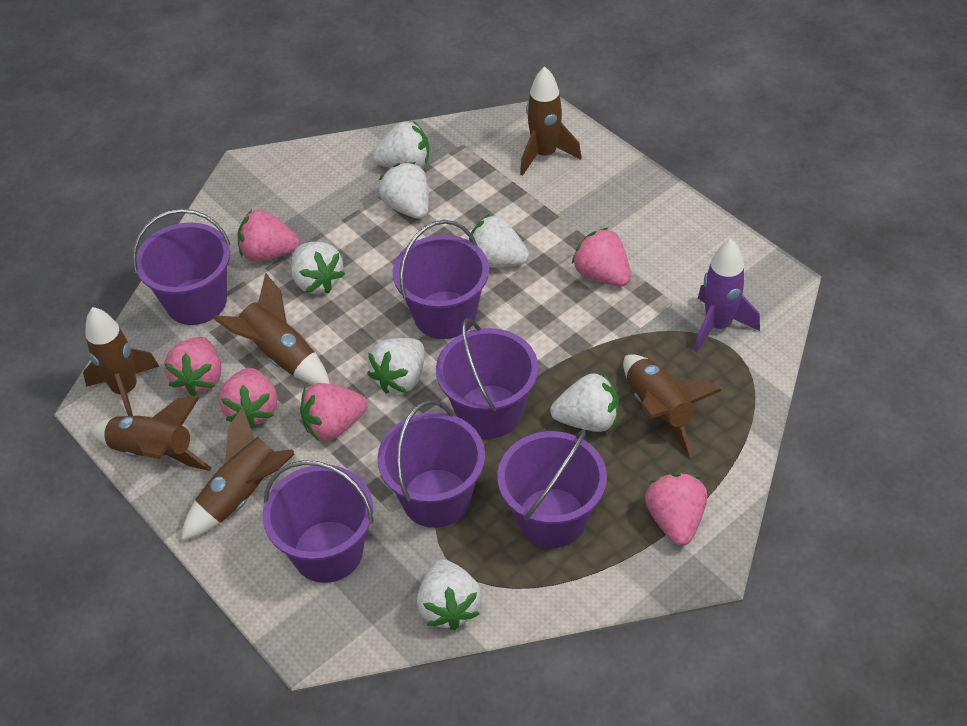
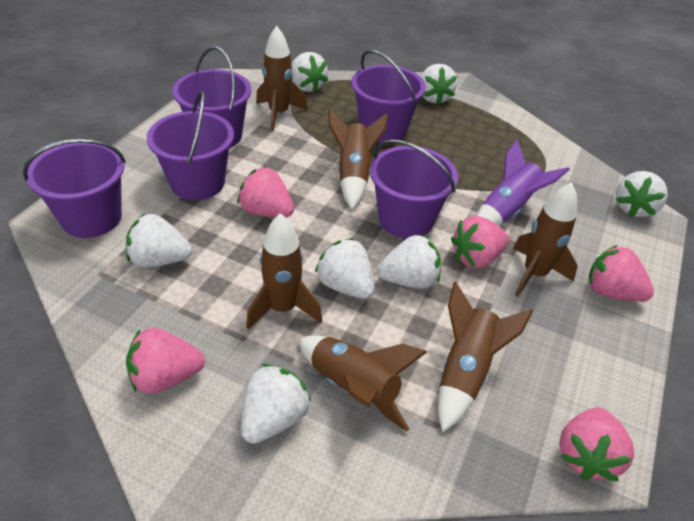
pink strawberry: 6 -> 5
purple bucket: 6 -> 5

